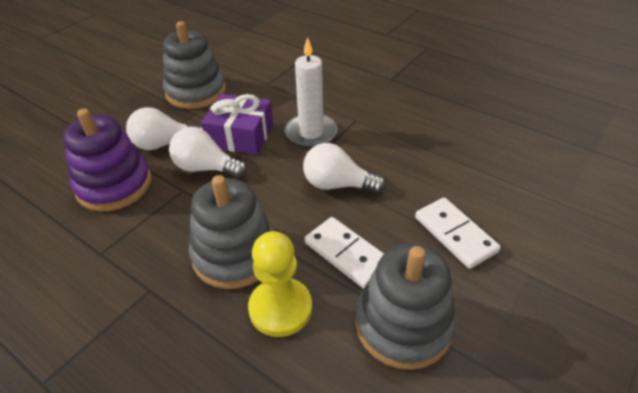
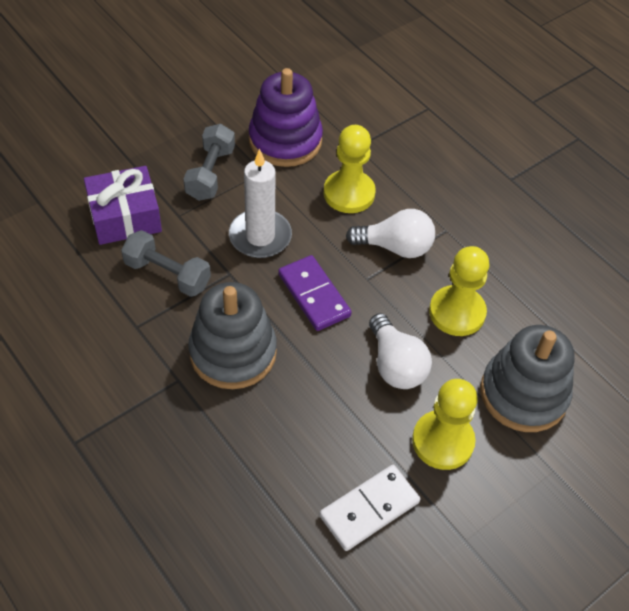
grey dumbbell: 0 -> 2
grey stacking toy: 3 -> 2
purple domino: 0 -> 1
white domino: 2 -> 1
white light bulb: 3 -> 2
yellow pawn: 1 -> 3

